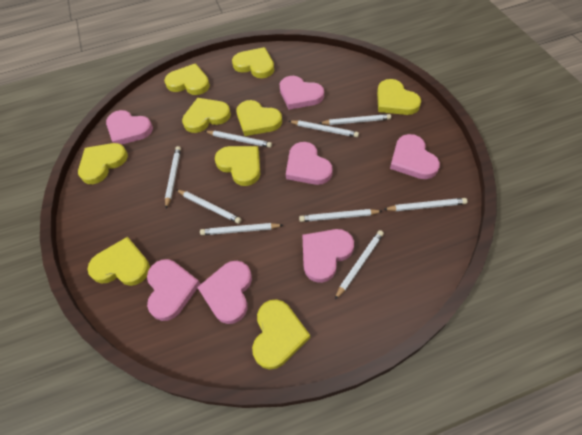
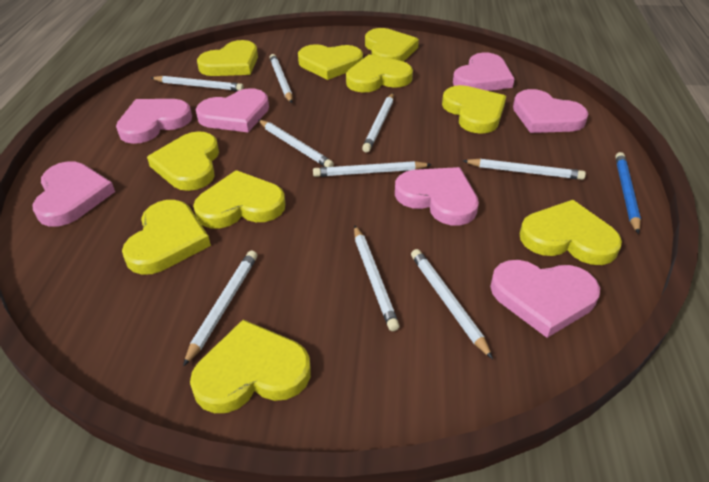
blue pencil: 0 -> 1
yellow heart: 9 -> 10

